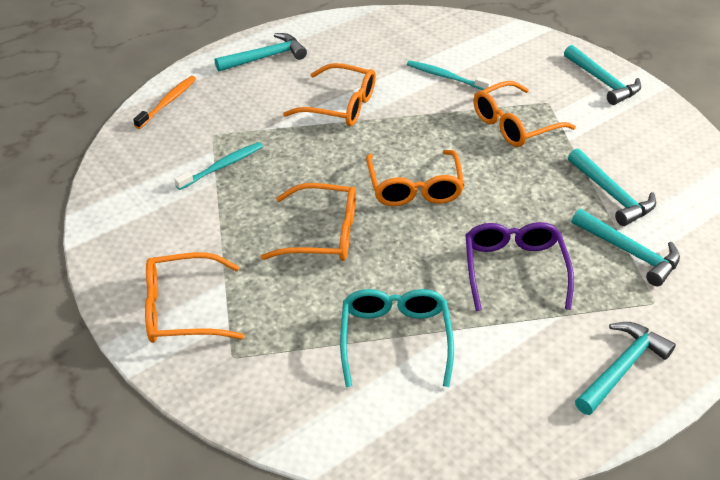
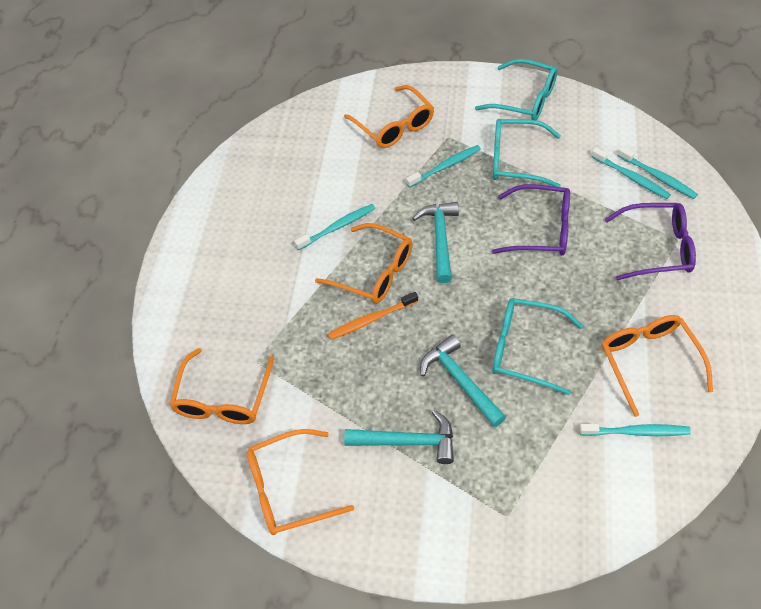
purple glasses: 1 -> 2
turquoise glasses: 1 -> 3
turquoise hammer: 5 -> 3
turquoise toothbrush: 2 -> 5

